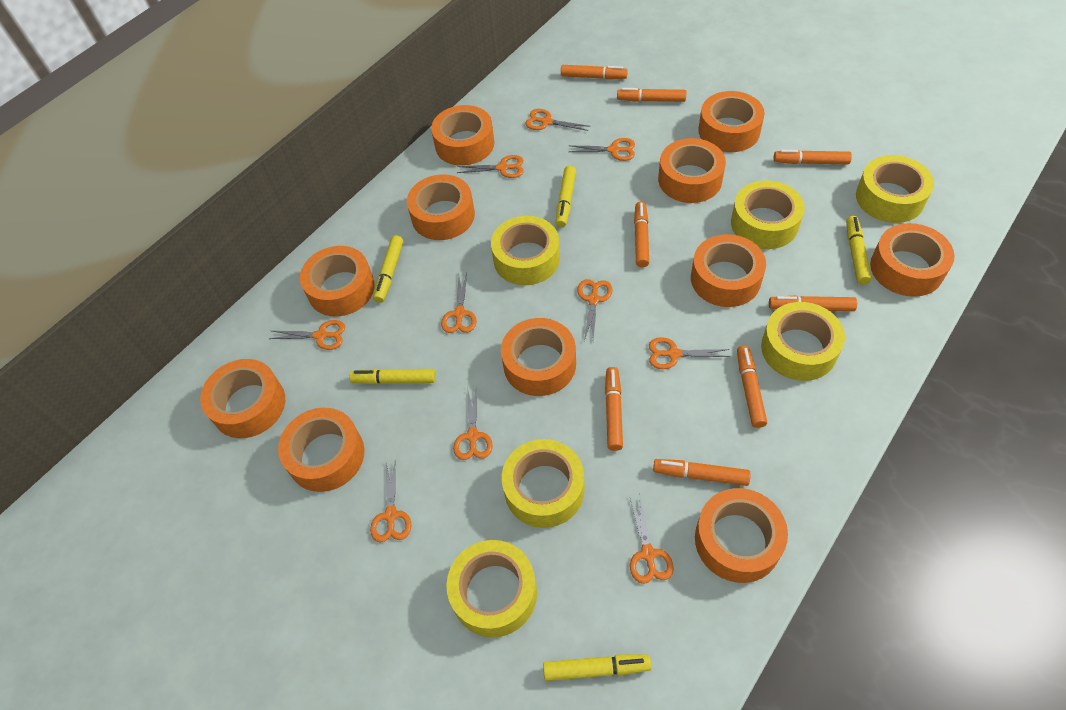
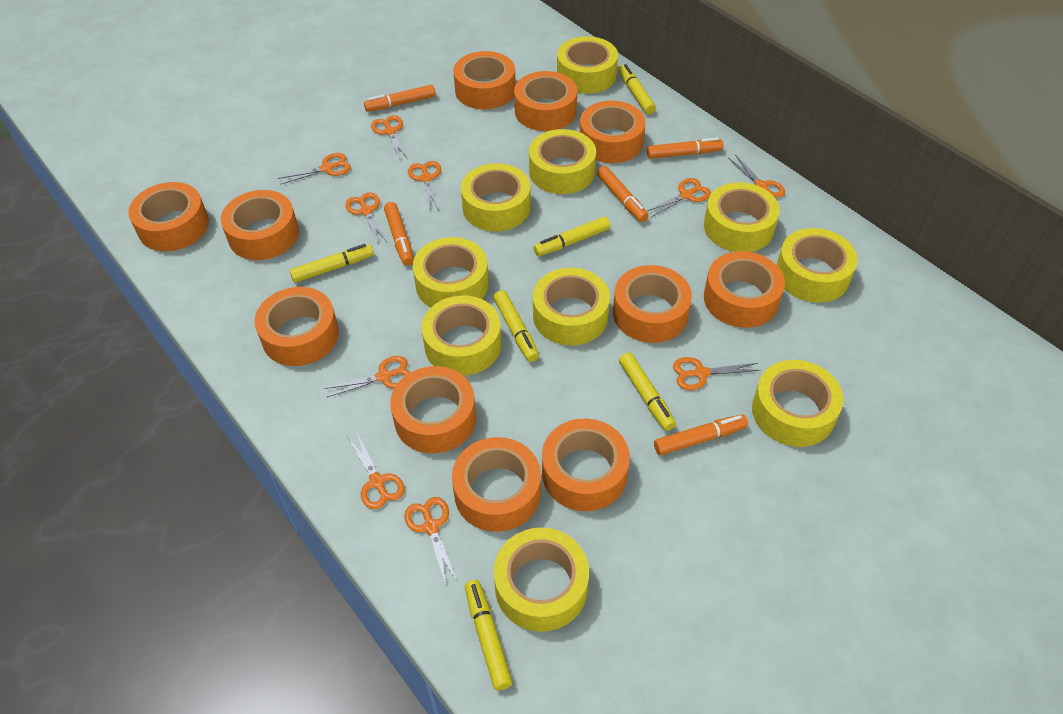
orange marker: 8 -> 5
yellow marker: 5 -> 6
yellow tape: 6 -> 10

